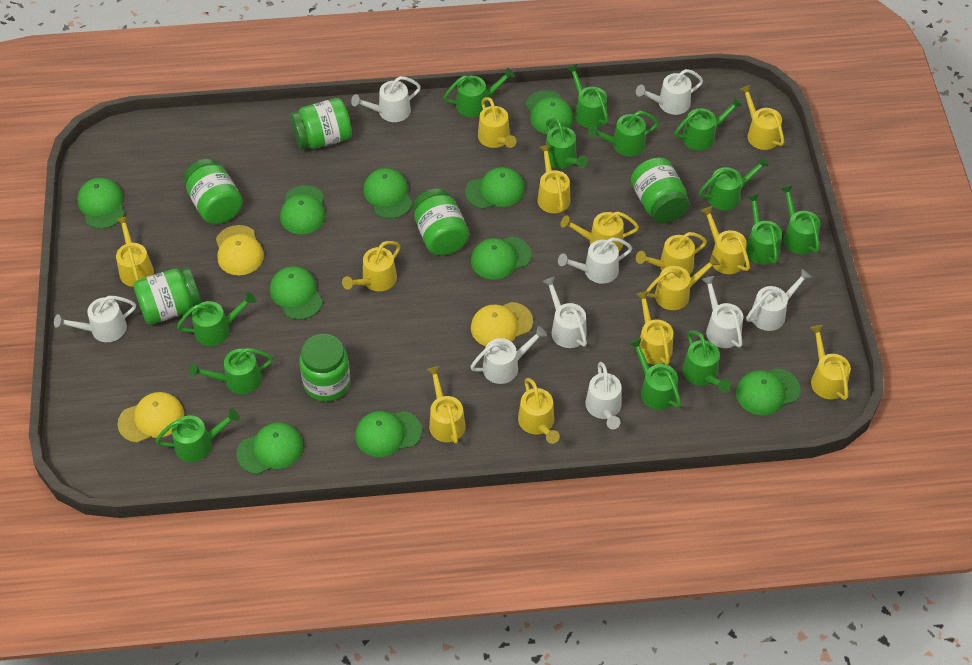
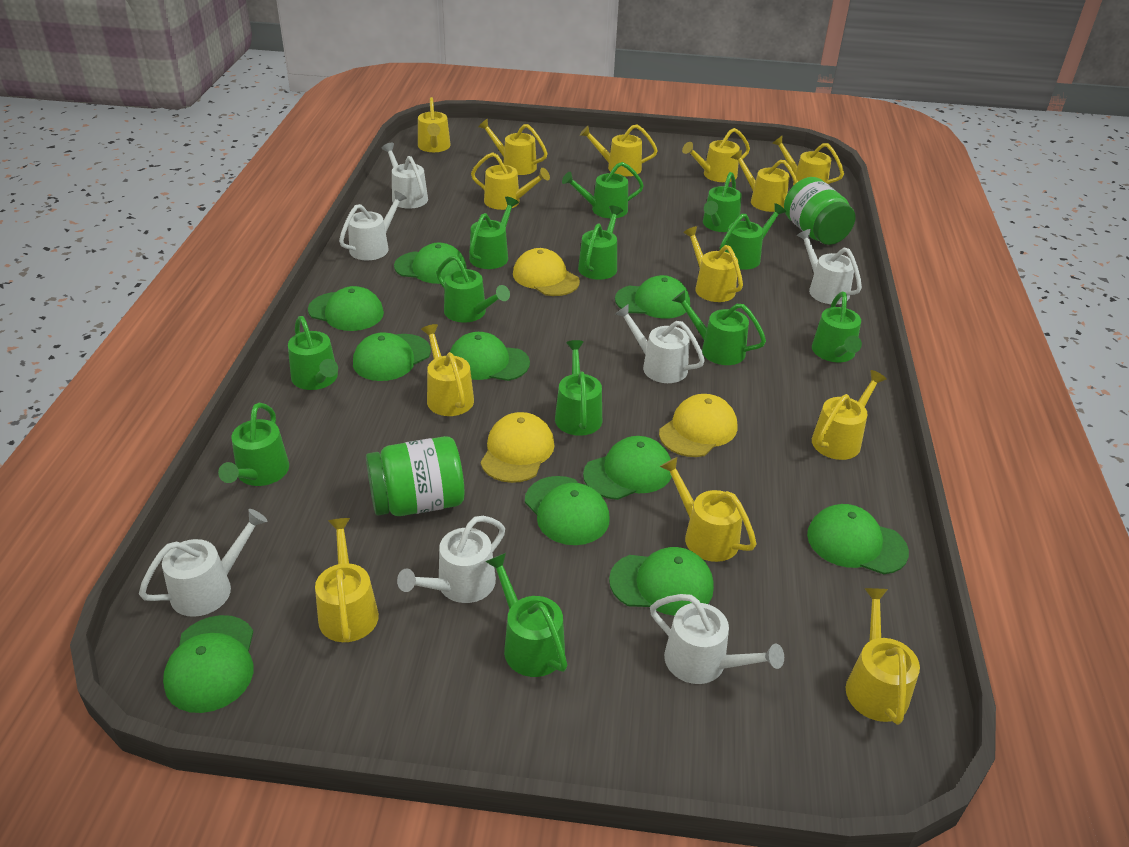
green jar: 6 -> 2
green watering can: 13 -> 12
white watering can: 9 -> 7

